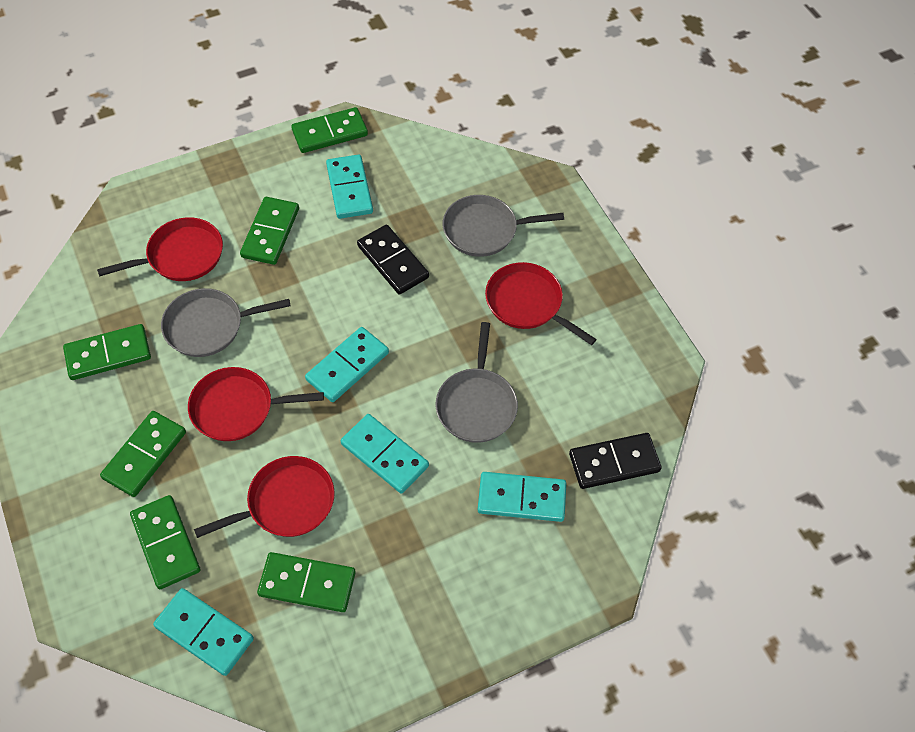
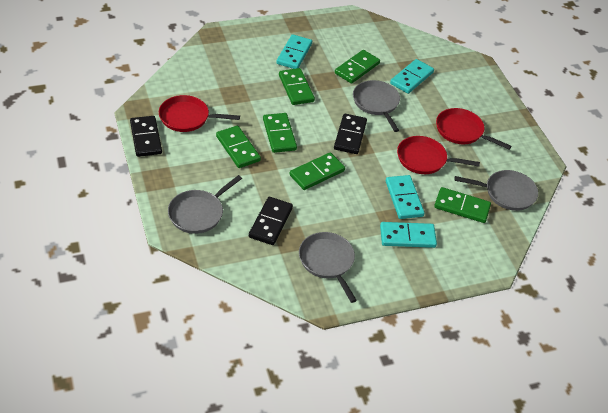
black domino: 2 -> 3
grey pan: 3 -> 4
red pan: 4 -> 3
turquoise domino: 5 -> 4

